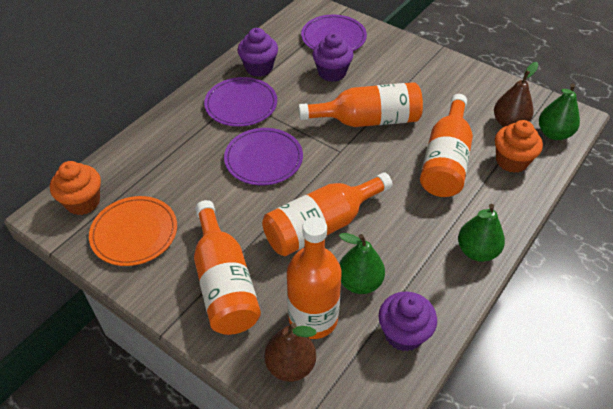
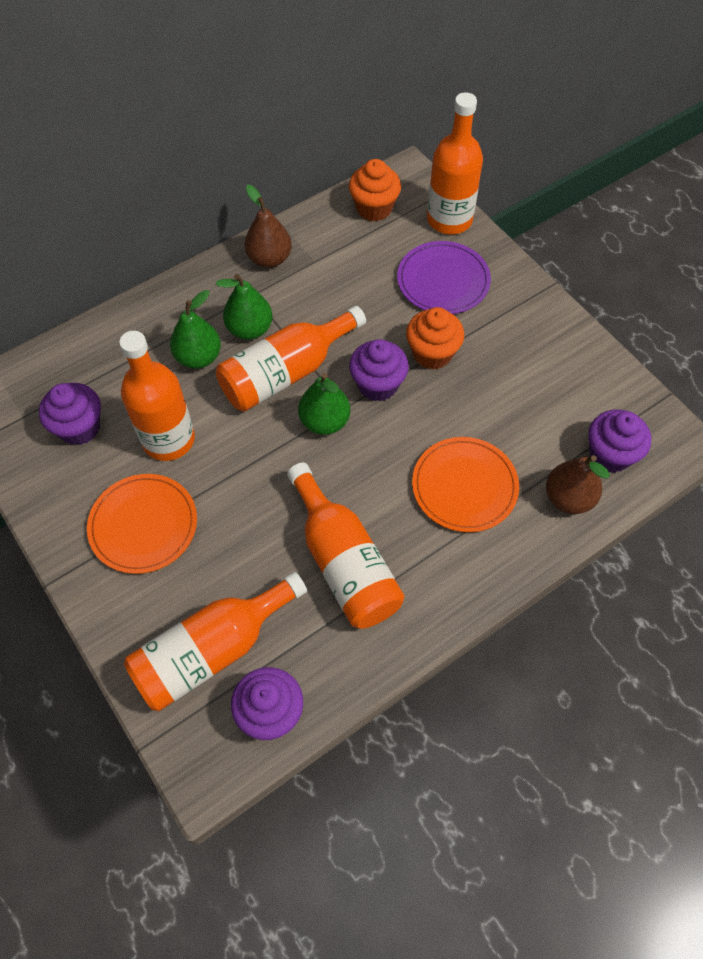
orange plate: 1 -> 2
purple cupcake: 3 -> 4
purple plate: 3 -> 1

